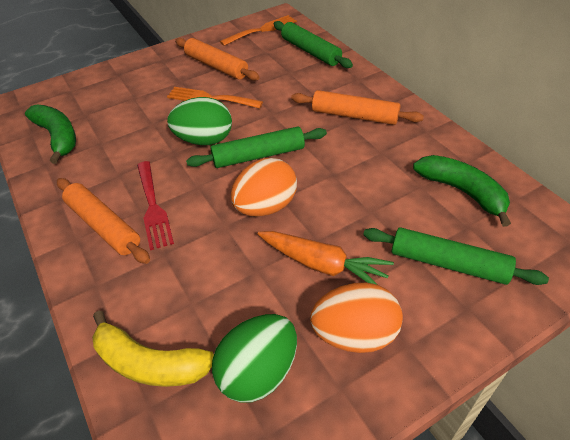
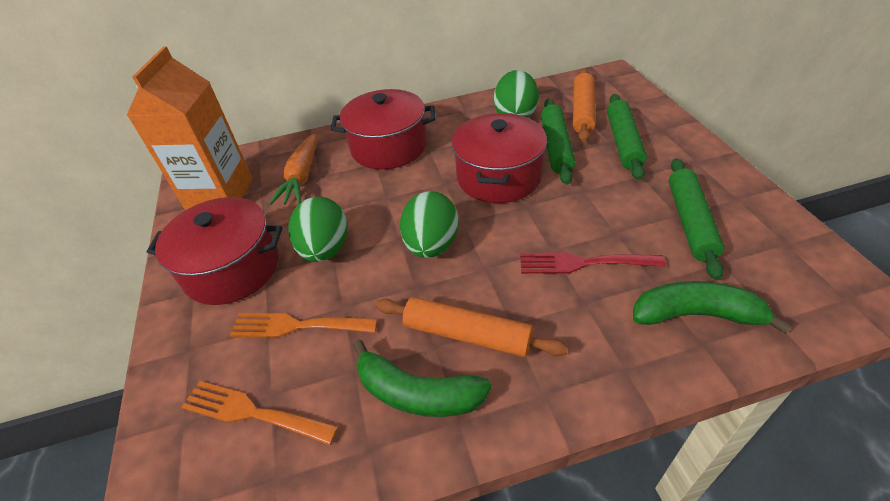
green egg: 2 -> 3
orange carton: 0 -> 1
orange egg: 2 -> 0
orange rolling pin: 3 -> 2
red pot: 0 -> 3
yellow banana: 1 -> 0

